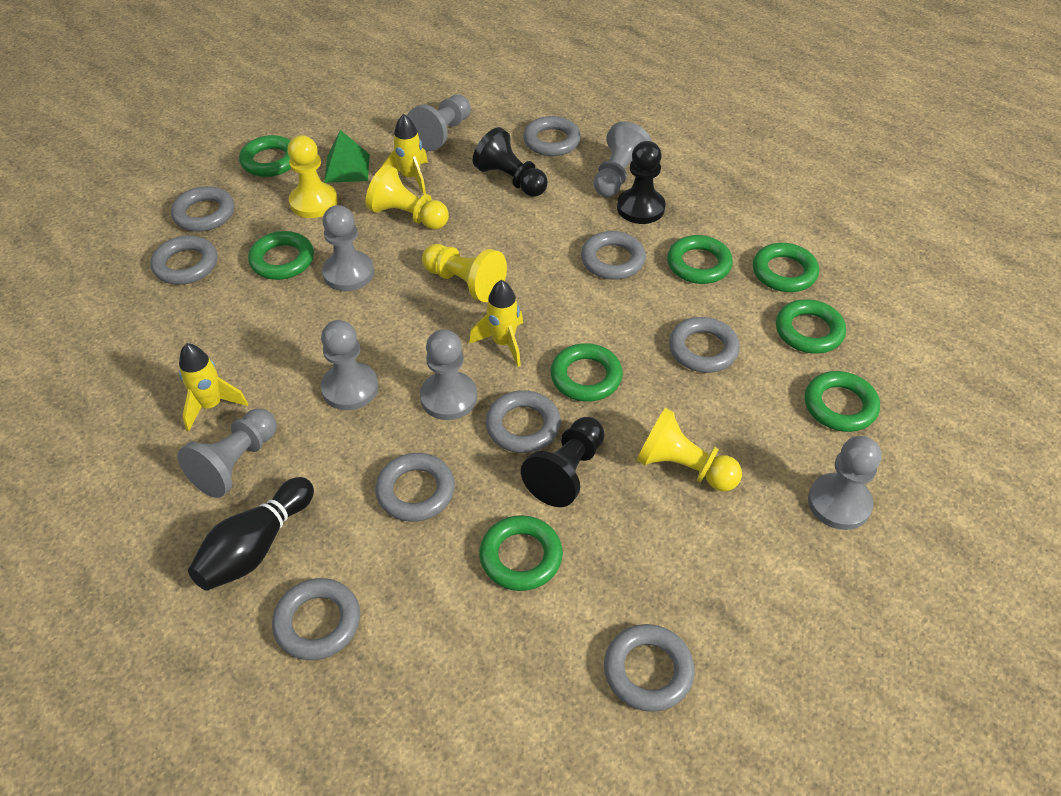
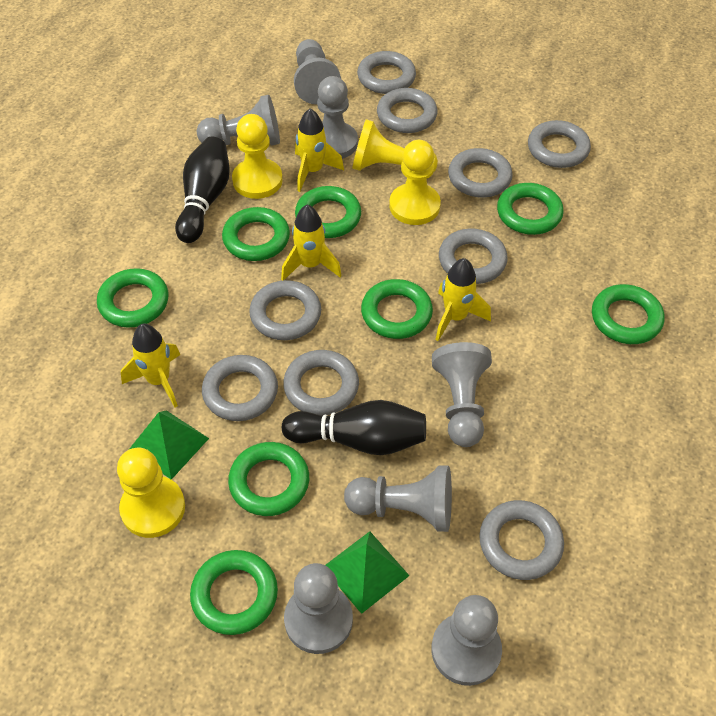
black bowling pin: 1 -> 2
black pawn: 3 -> 0
green pyramid: 1 -> 2
yellow rocket: 3 -> 4

